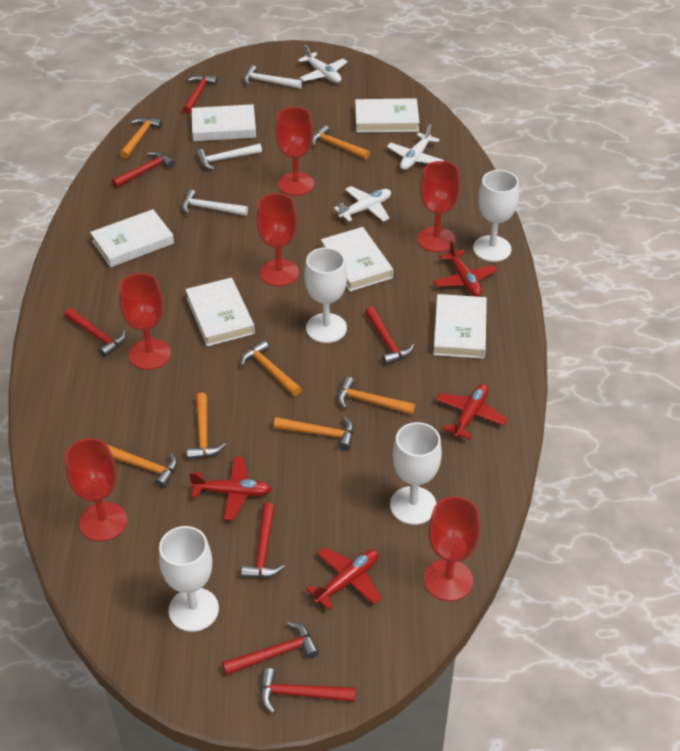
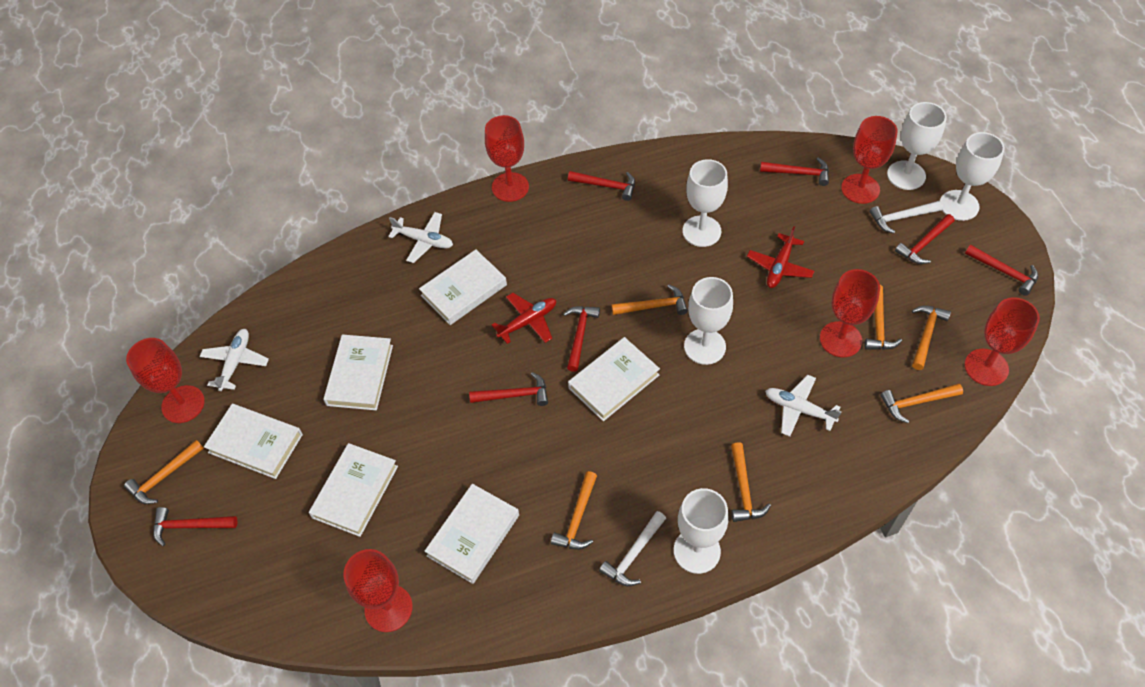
red plane: 4 -> 2
white goblet: 4 -> 5
white hammer: 3 -> 2

